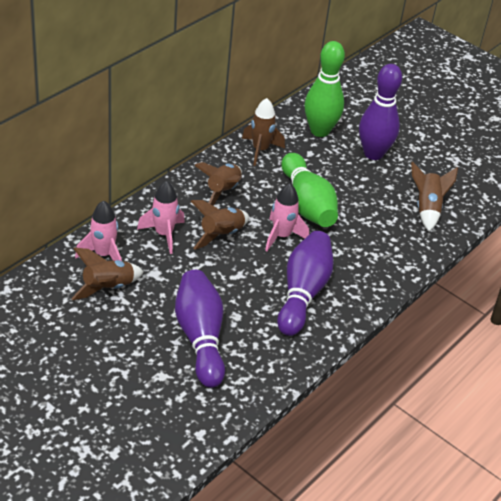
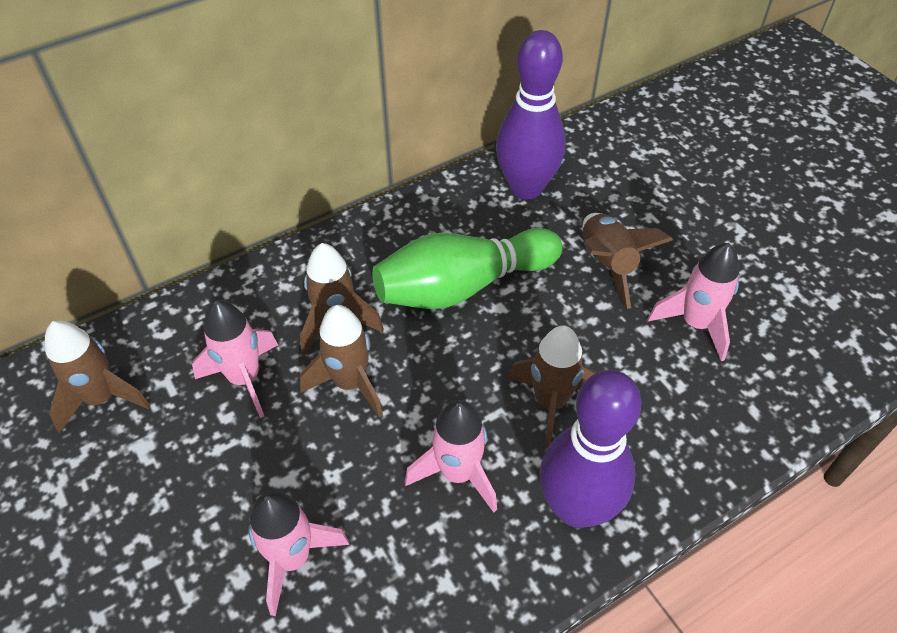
green bowling pin: 2 -> 1
pink rocket: 3 -> 4
purple bowling pin: 3 -> 2

